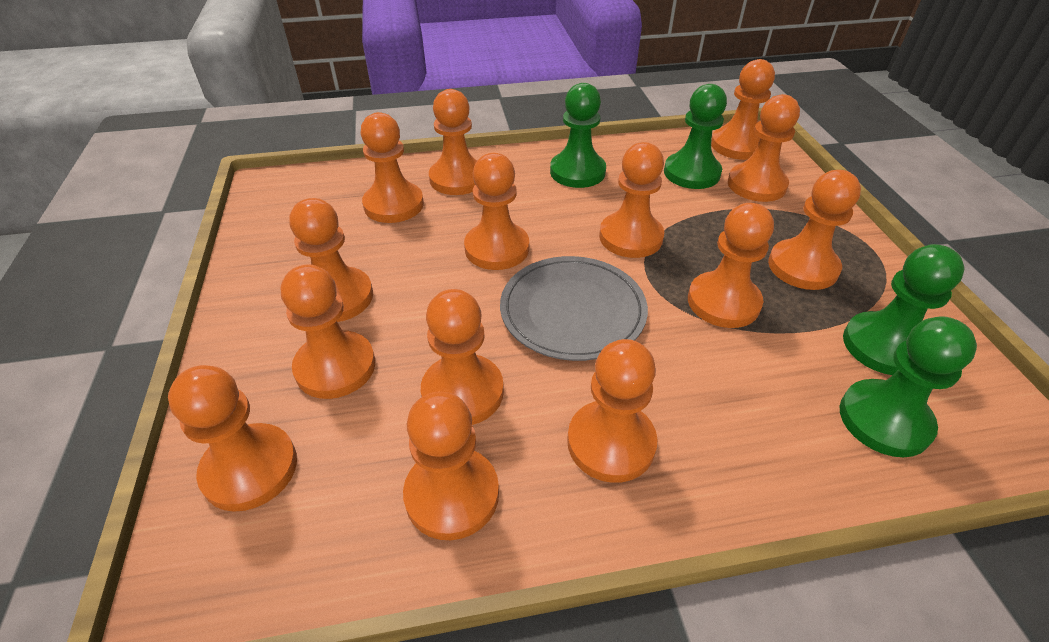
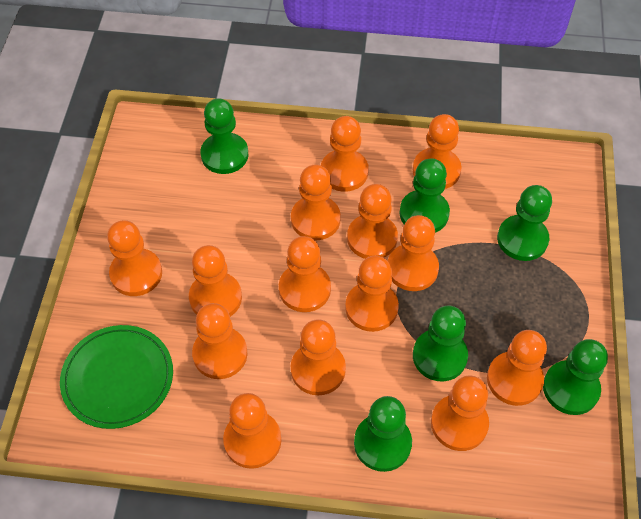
green pawn: 4 -> 6
green plate: 0 -> 1
grey plate: 1 -> 0

